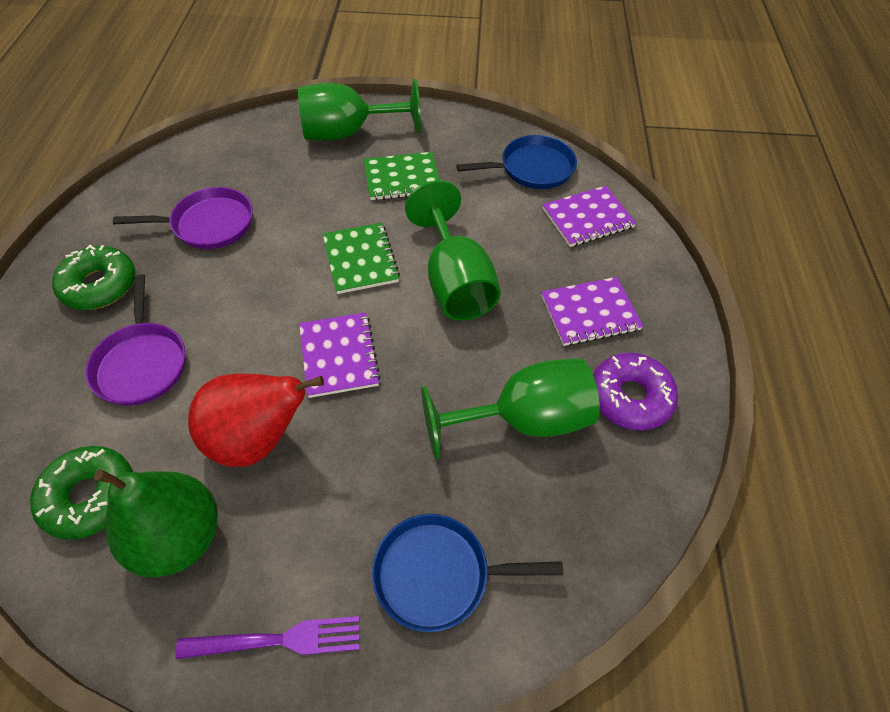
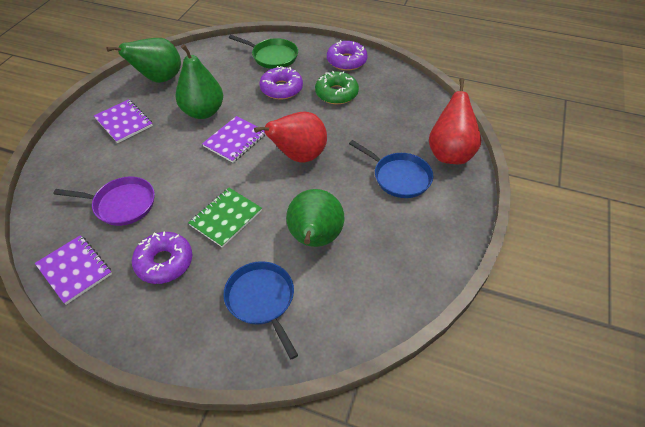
green donut: 2 -> 1
green goblet: 3 -> 0
green notebook: 2 -> 1
green pan: 0 -> 1
green pear: 1 -> 3
purple donut: 1 -> 3
purple fork: 1 -> 0
purple pan: 2 -> 1
red pear: 1 -> 2

